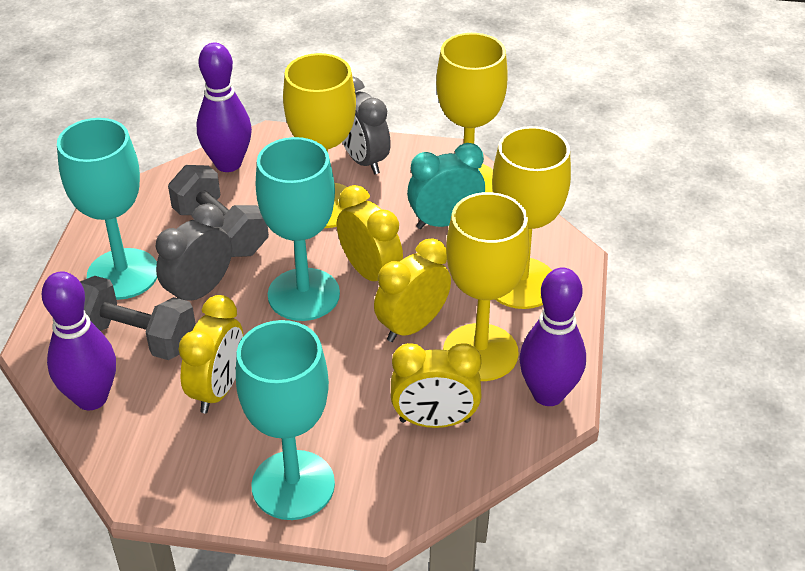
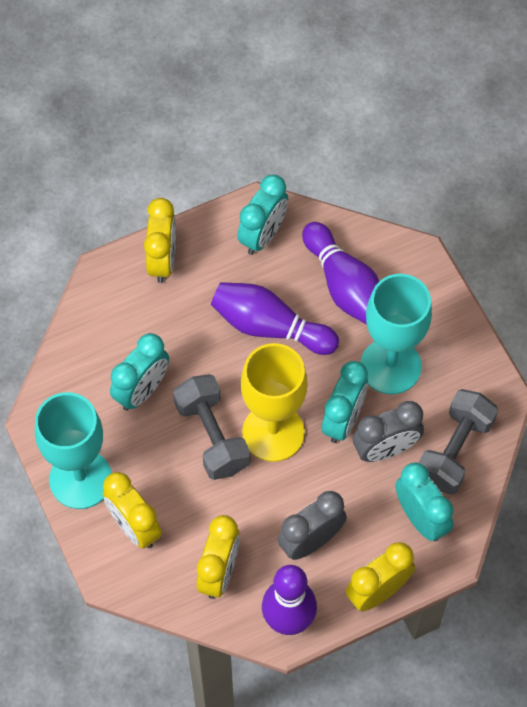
turquoise clock: 1 -> 4
turquoise goblet: 3 -> 2
yellow goblet: 4 -> 1

